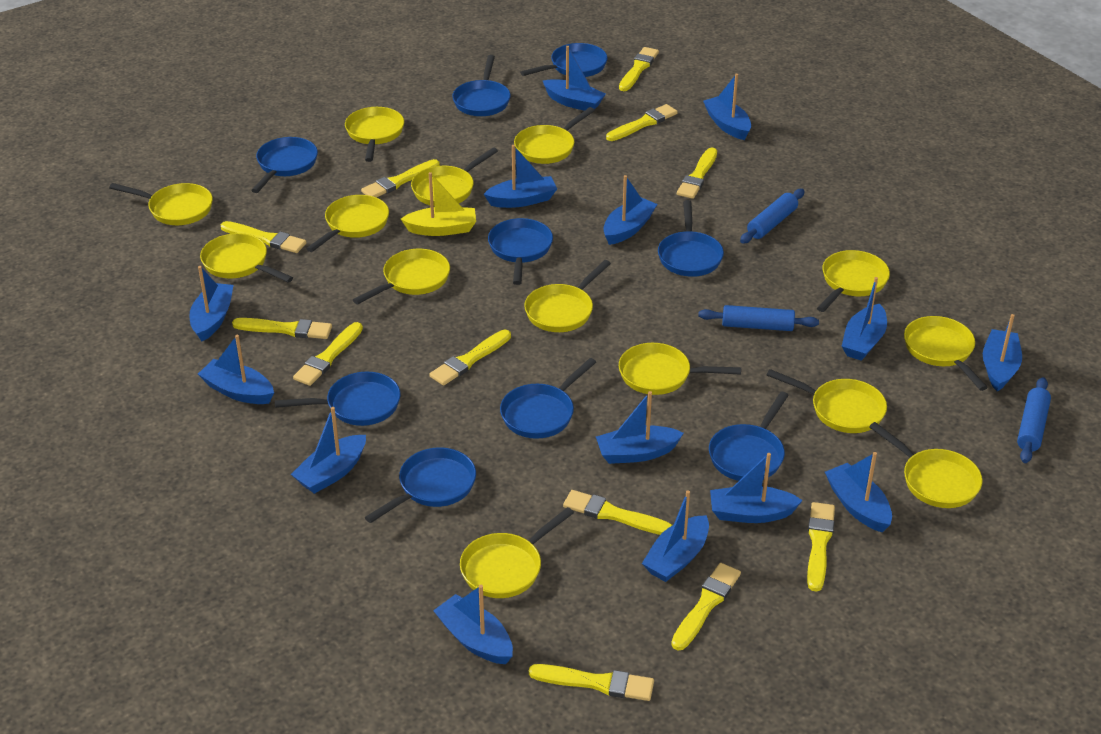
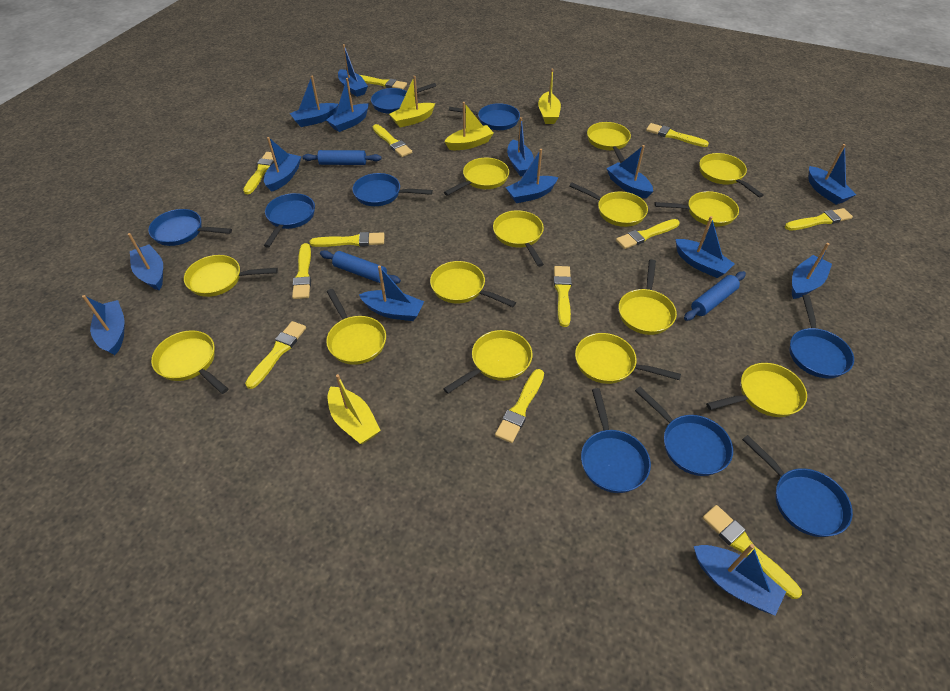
yellow boat: 1 -> 4

